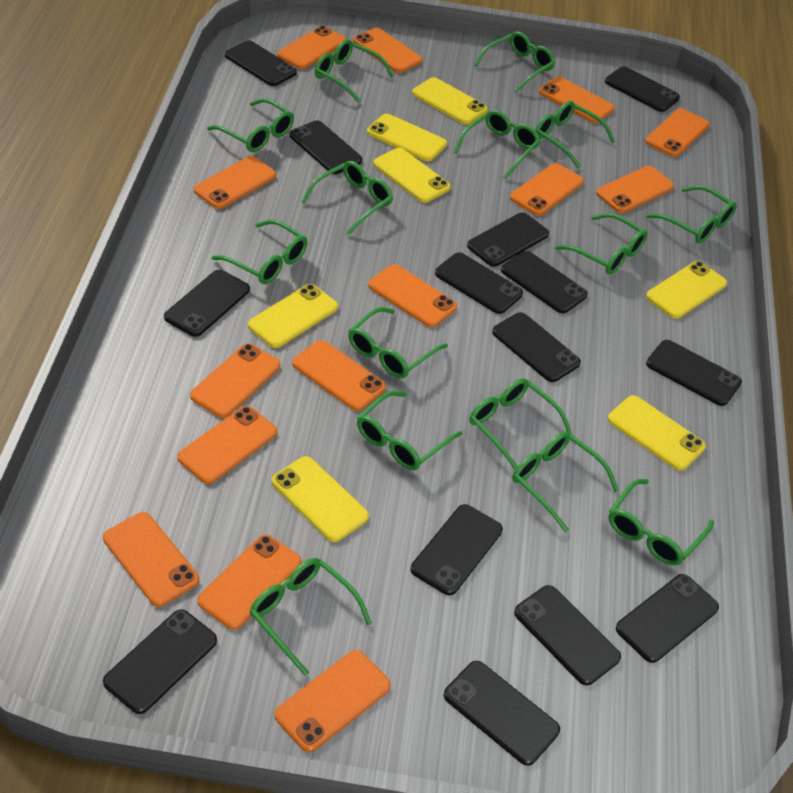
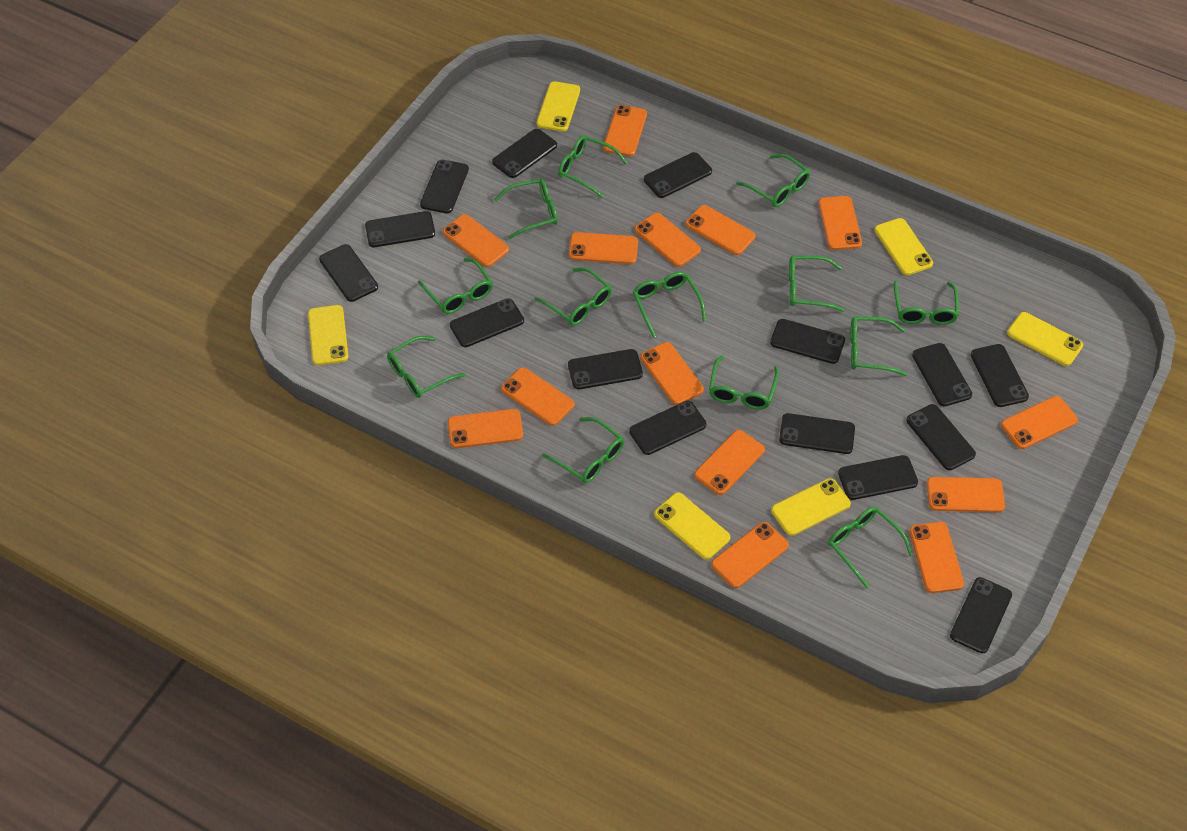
black phone: 14 -> 15
green glasses: 15 -> 13
yellow phone: 7 -> 6

